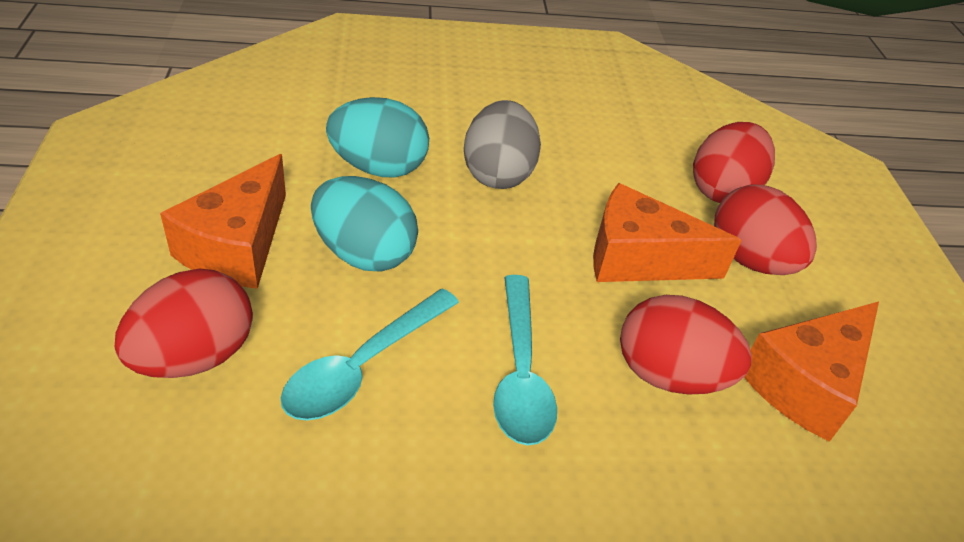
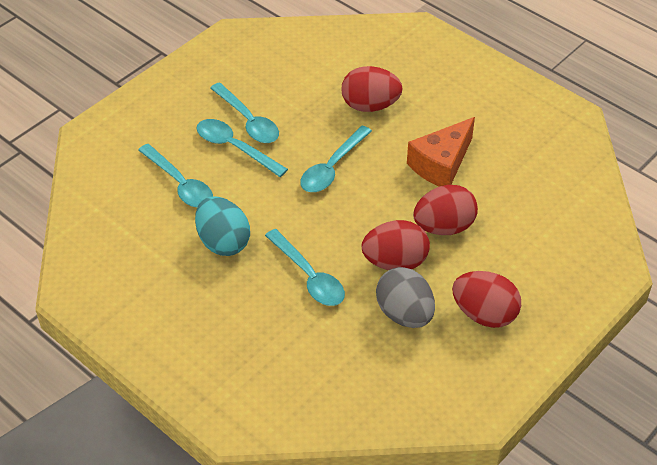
orange cheese: 3 -> 1
turquoise egg: 2 -> 1
turquoise spoon: 2 -> 5

